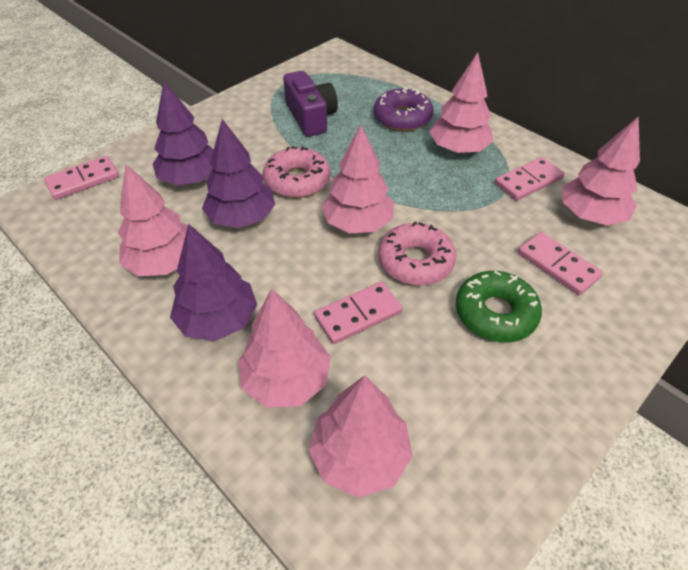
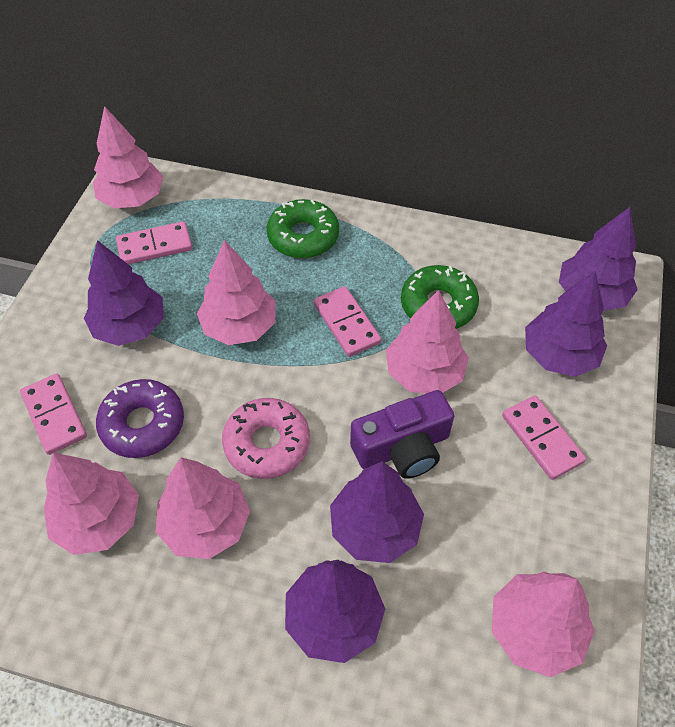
green donut: 1 -> 2
pink donut: 2 -> 1
purple tree: 3 -> 5

